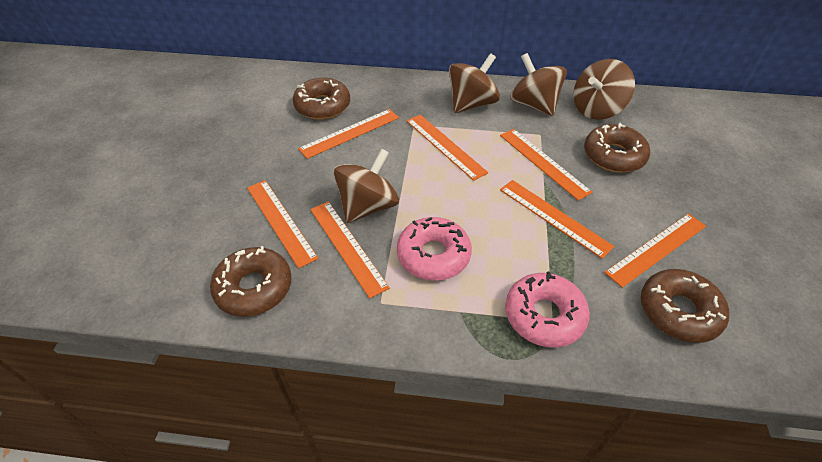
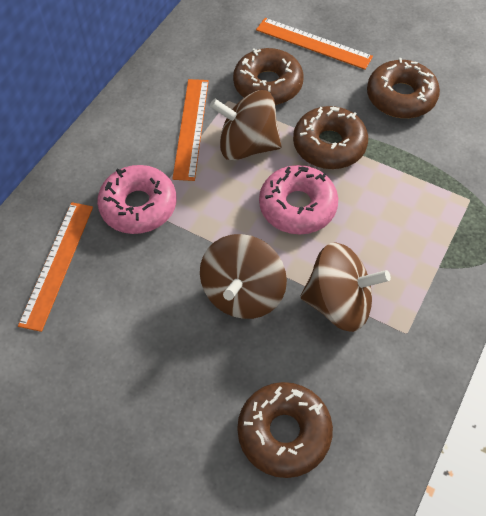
brown spinning top: 4 -> 3
orange ruler: 7 -> 3

